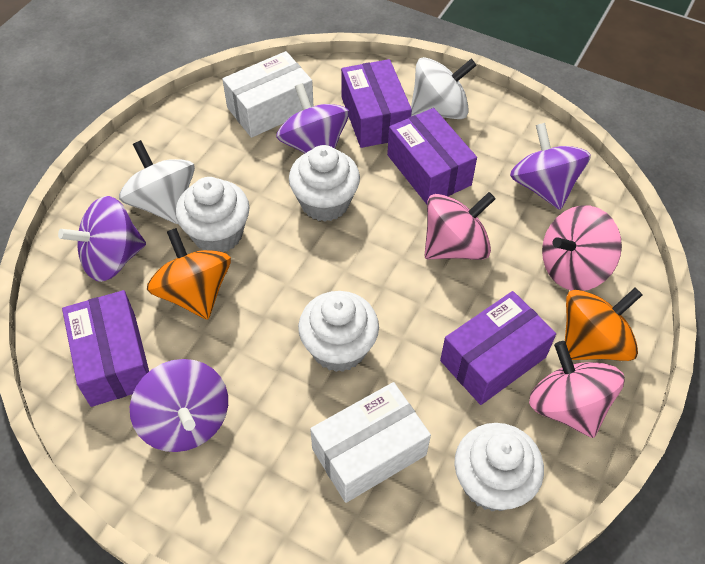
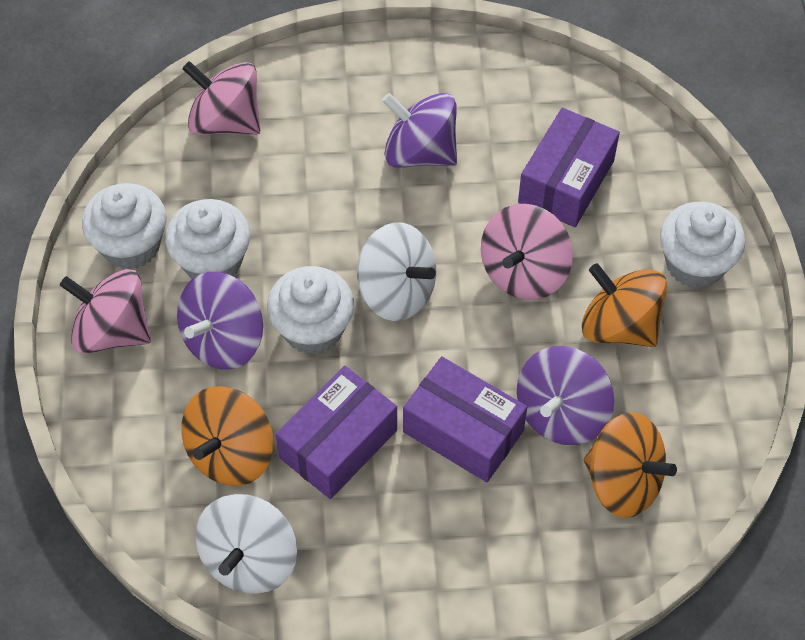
orange spinning top: 2 -> 3
purple box: 4 -> 3
purple spinning top: 4 -> 3
white box: 2 -> 0

